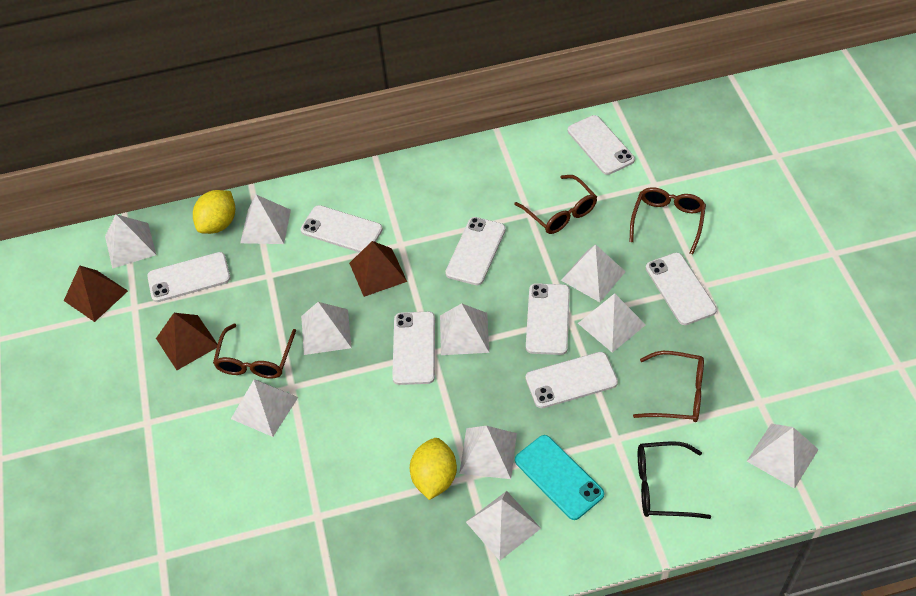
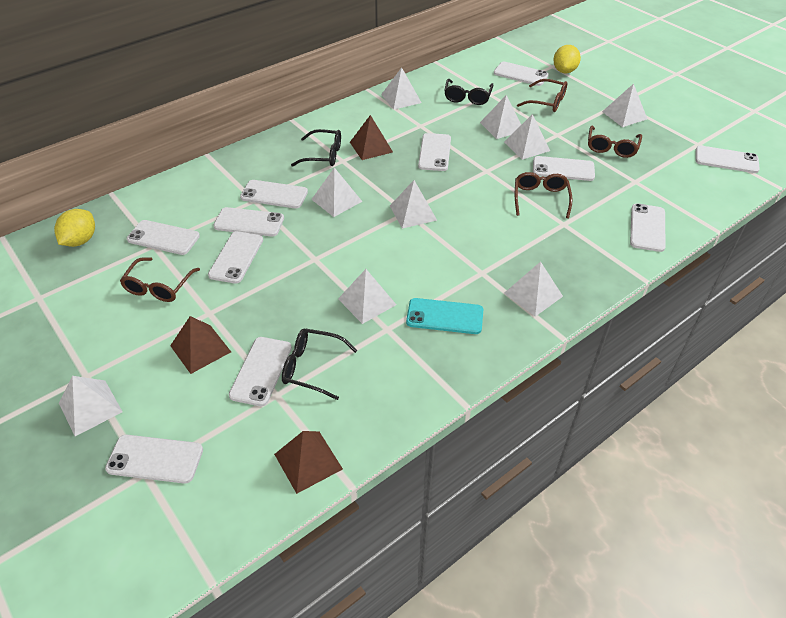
black glasses: 1 -> 3
white phone: 8 -> 11
white pyramid: 10 -> 9

